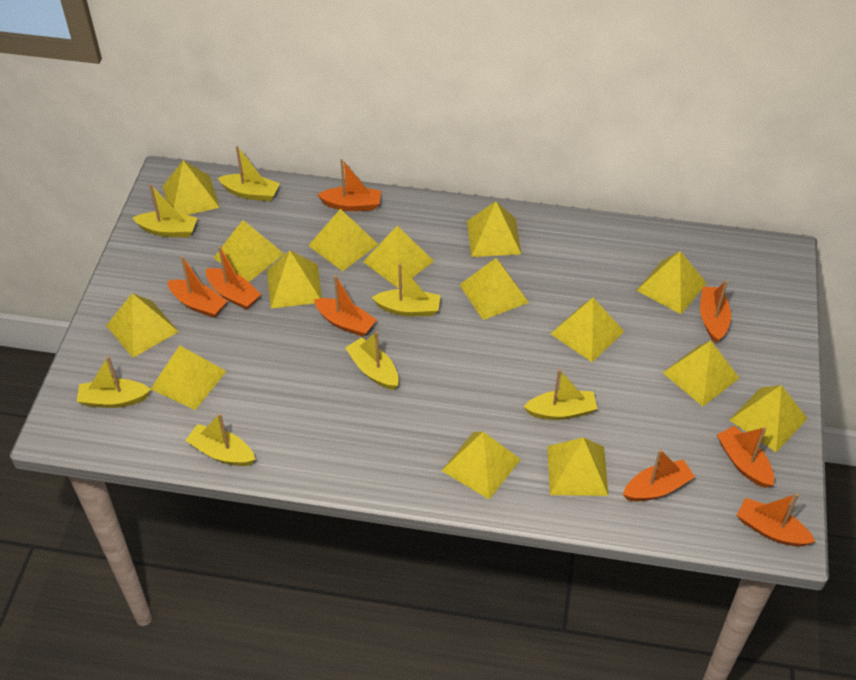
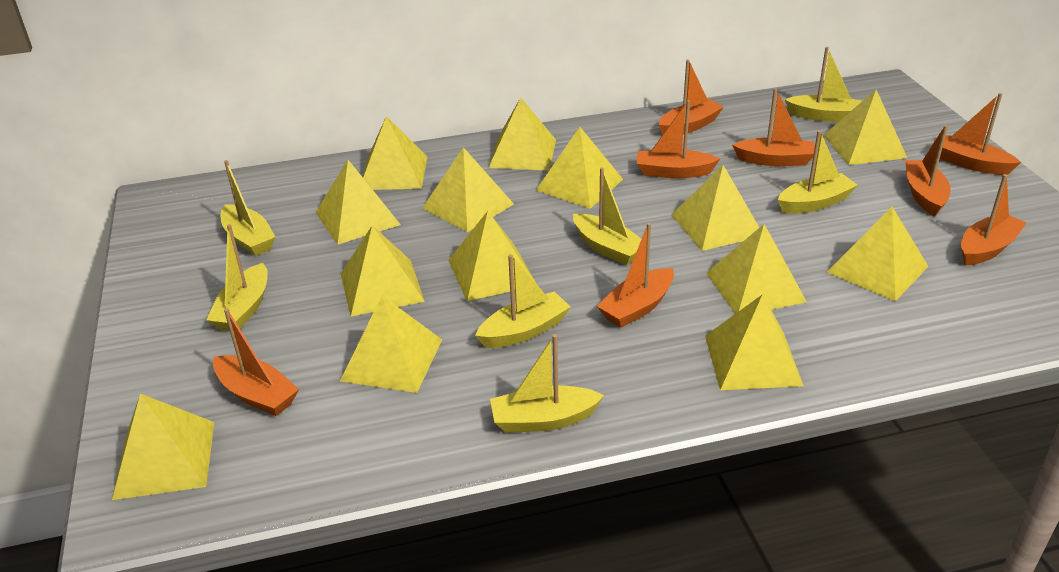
yellow pyramid: 15 -> 14

